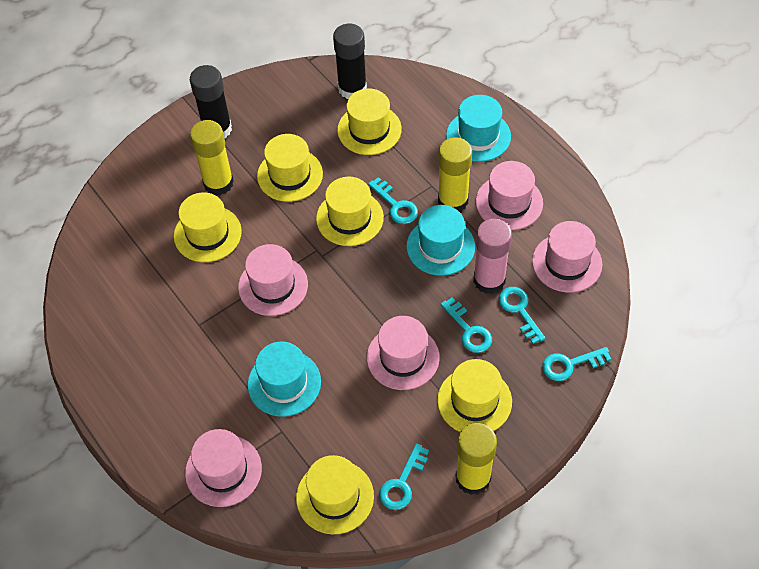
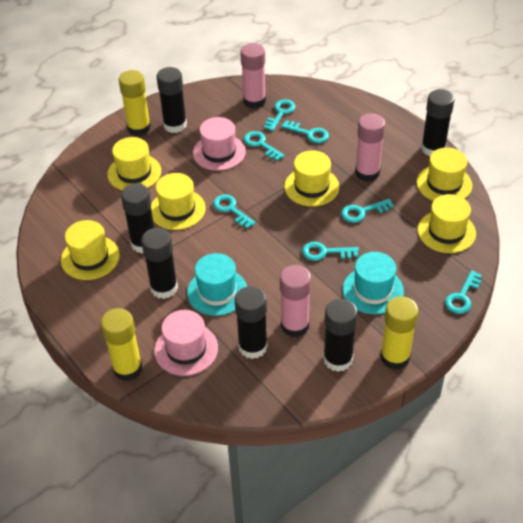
black glue stick: 2 -> 6
pink glue stick: 1 -> 3
pink hat: 5 -> 2
turquoise hat: 3 -> 2
turquoise key: 5 -> 7

